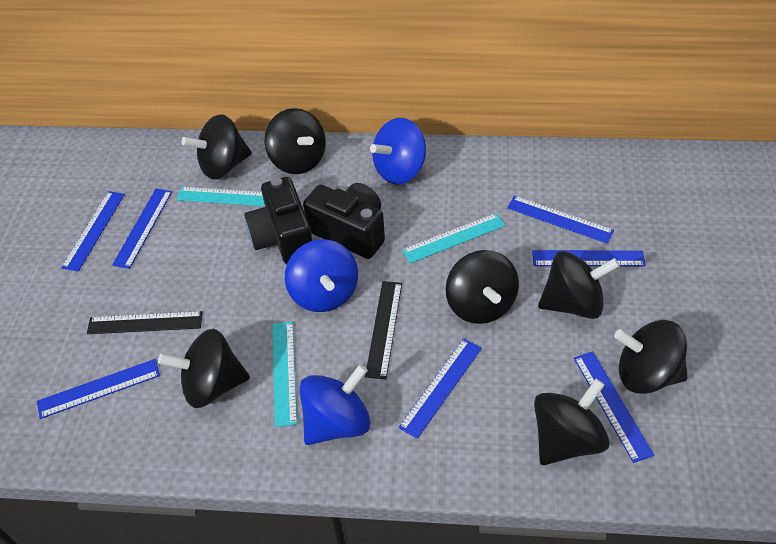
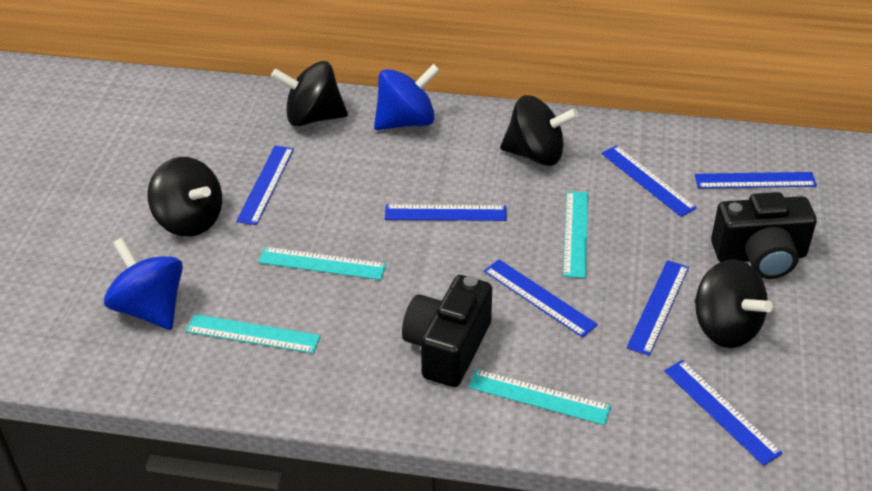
black ruler: 2 -> 0
black spinning top: 7 -> 4
blue spinning top: 3 -> 2
turquoise ruler: 3 -> 4

